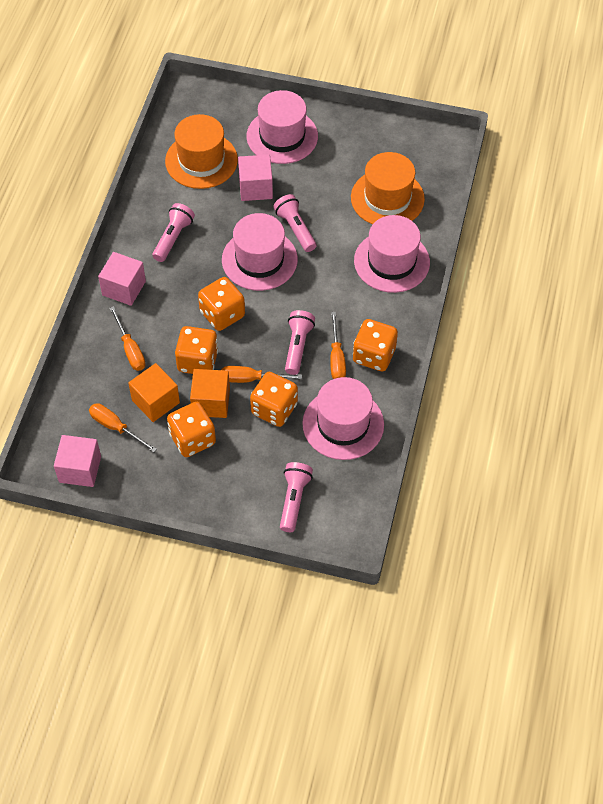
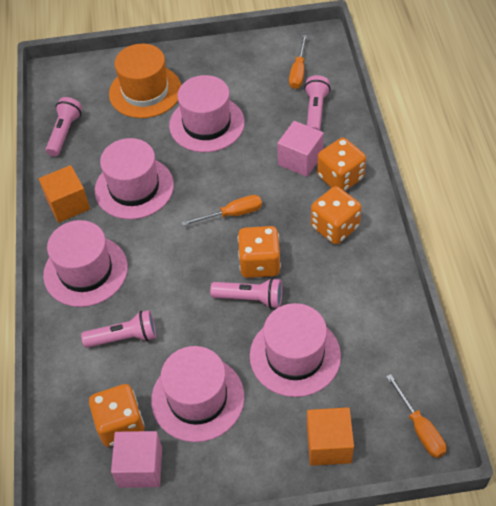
orange dice: 5 -> 4
orange hat: 2 -> 1
orange screwdriver: 4 -> 3
pink cube: 3 -> 2
pink hat: 4 -> 5

